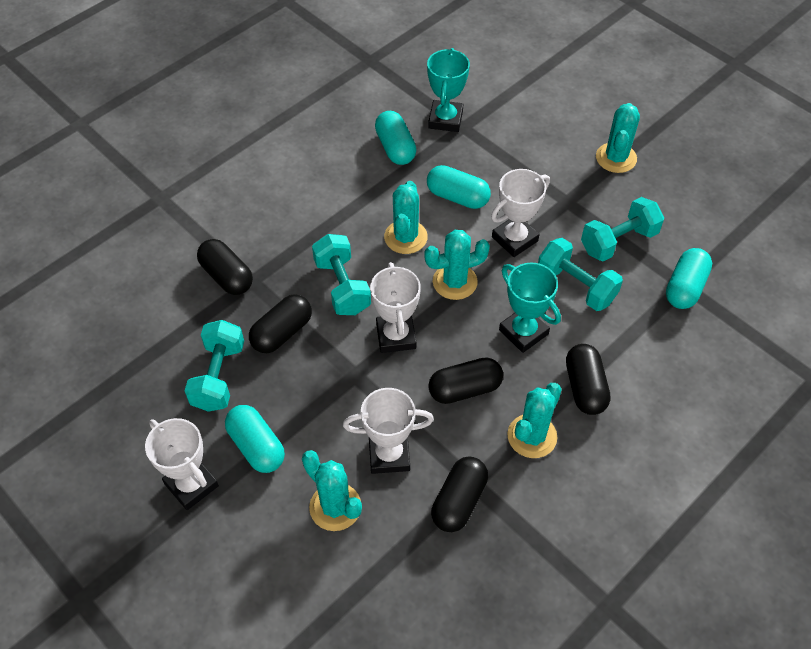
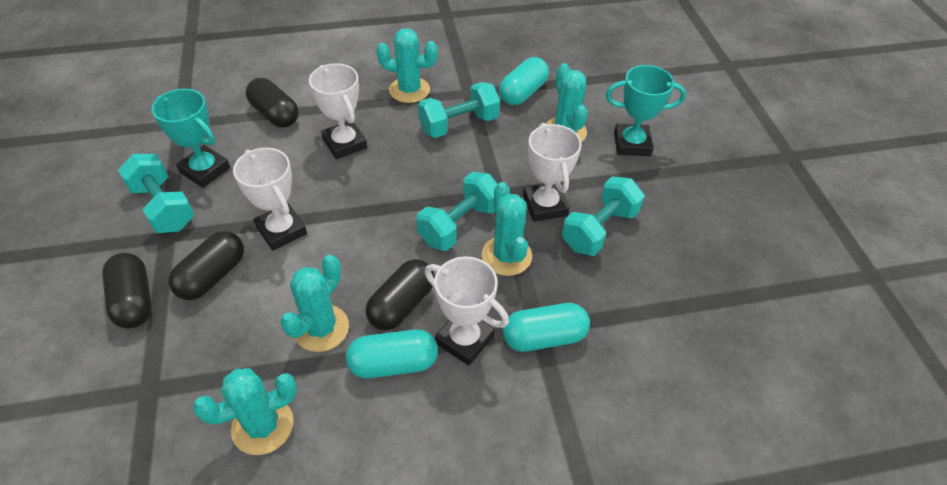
black capsule: 5 -> 4
turquoise capsule: 4 -> 3

